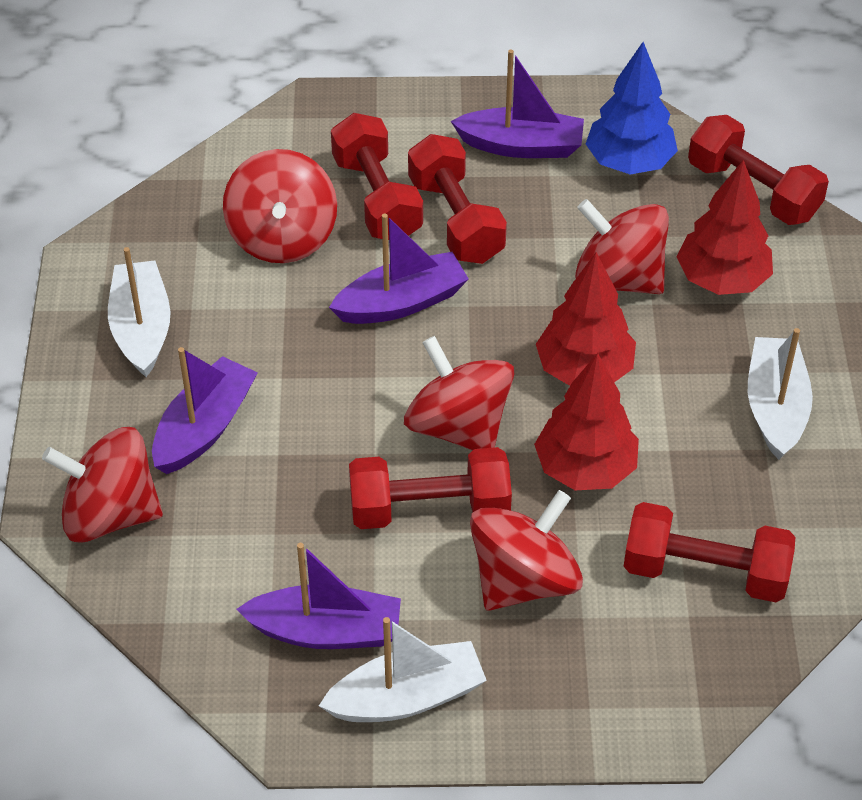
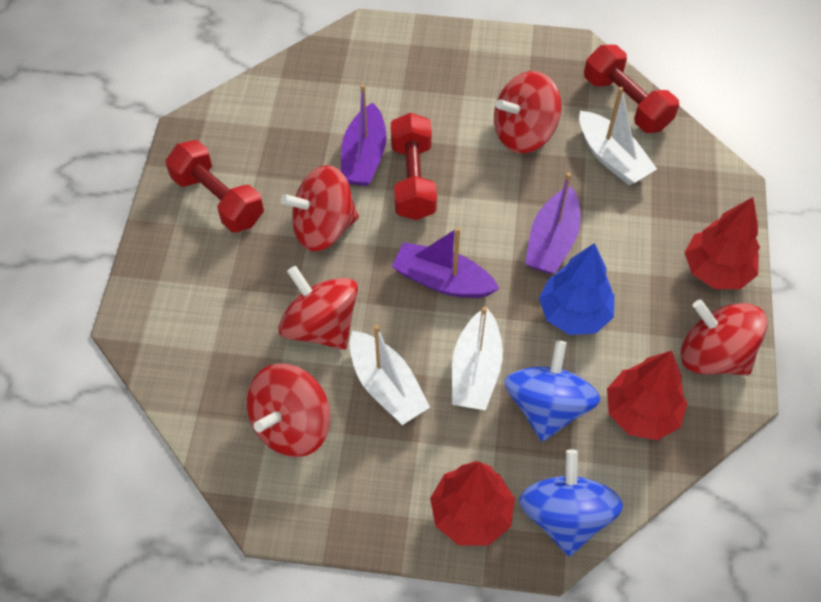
blue spinning top: 0 -> 2
purple boat: 4 -> 3
red dumbbell: 5 -> 3

